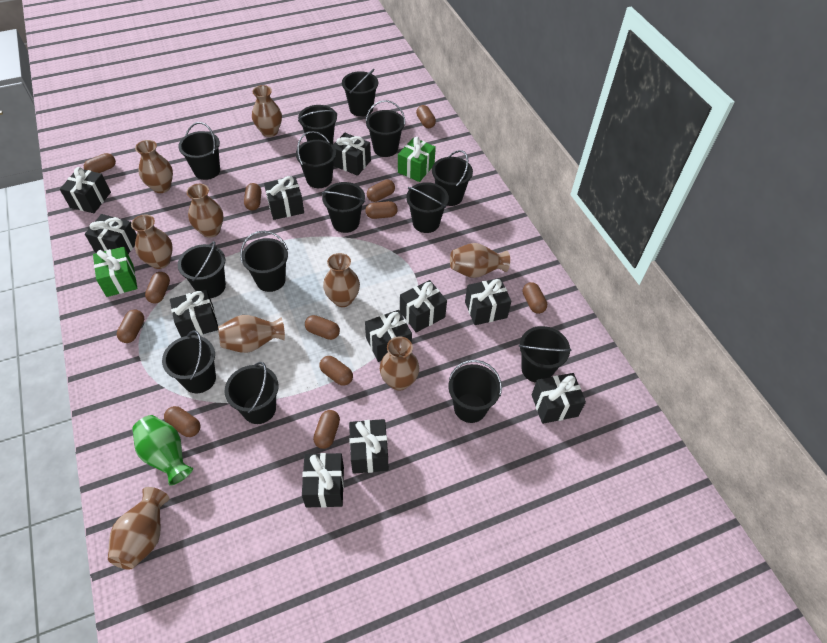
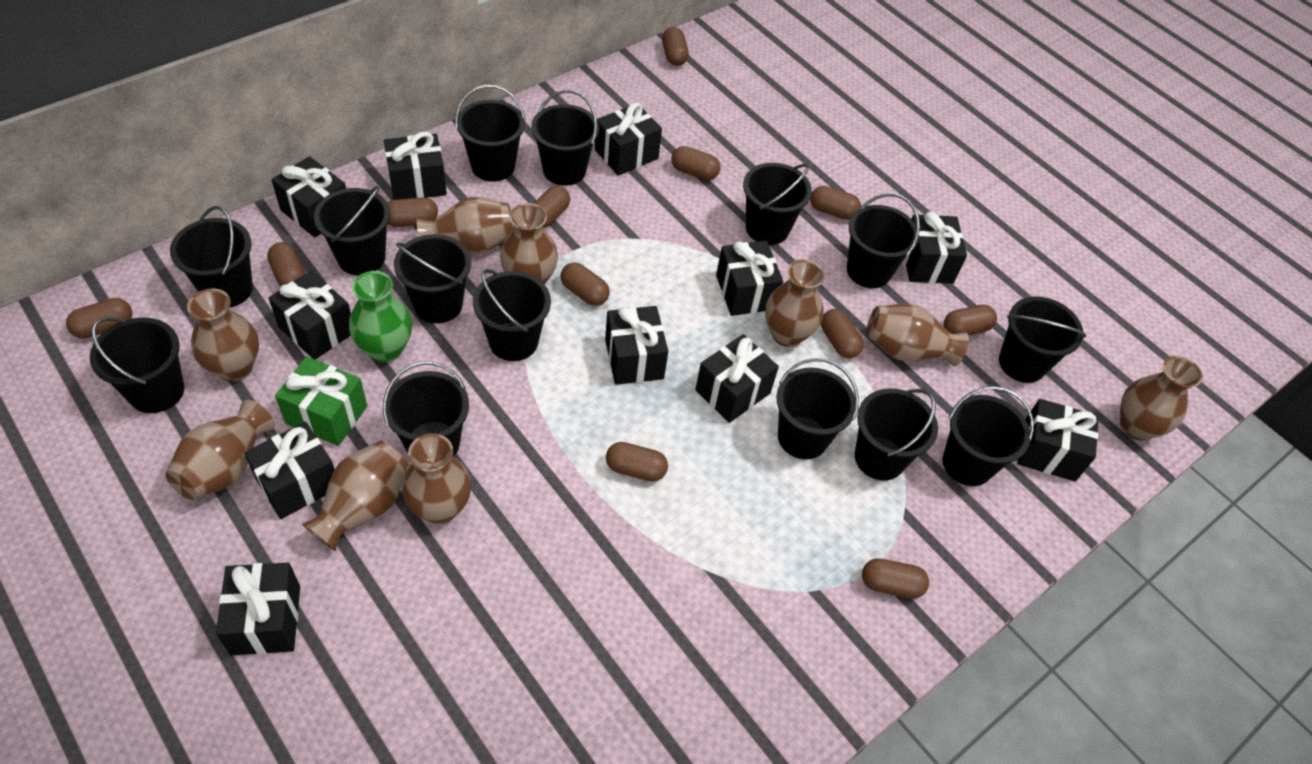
green gift: 2 -> 1

